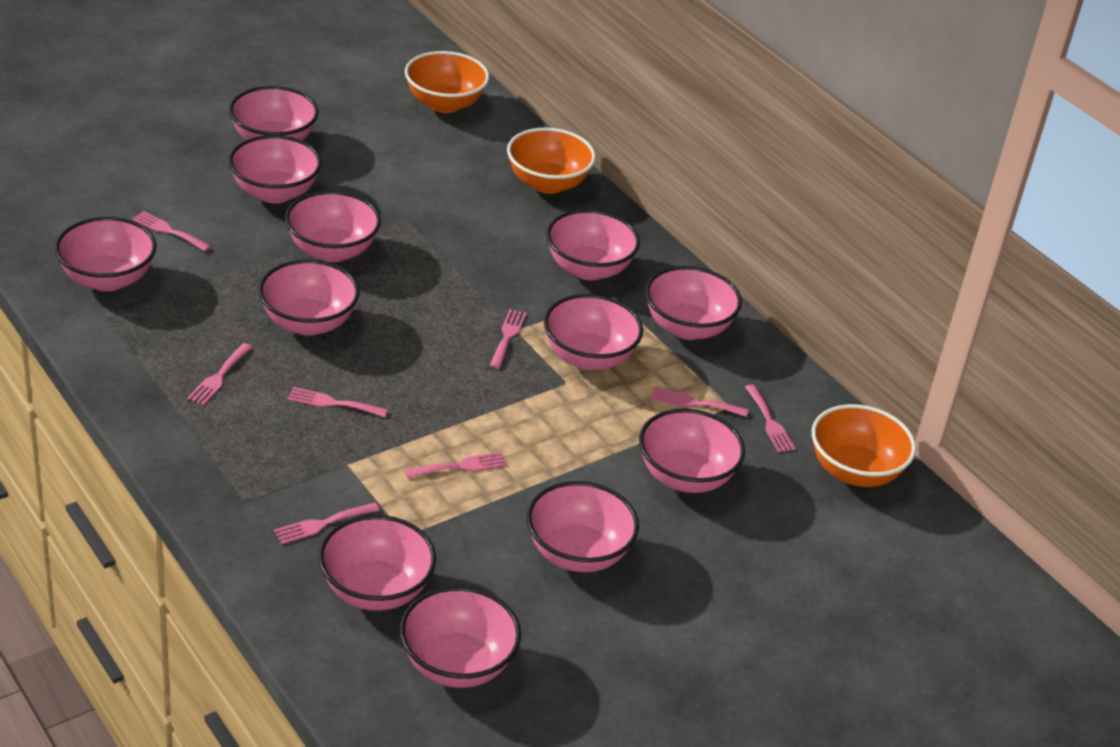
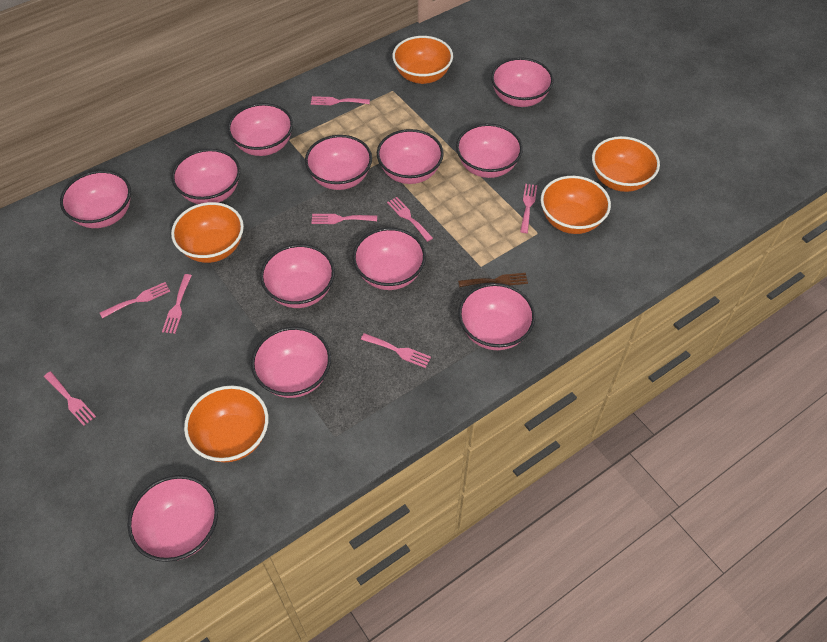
brown fork: 0 -> 1
orange bowl: 3 -> 5

